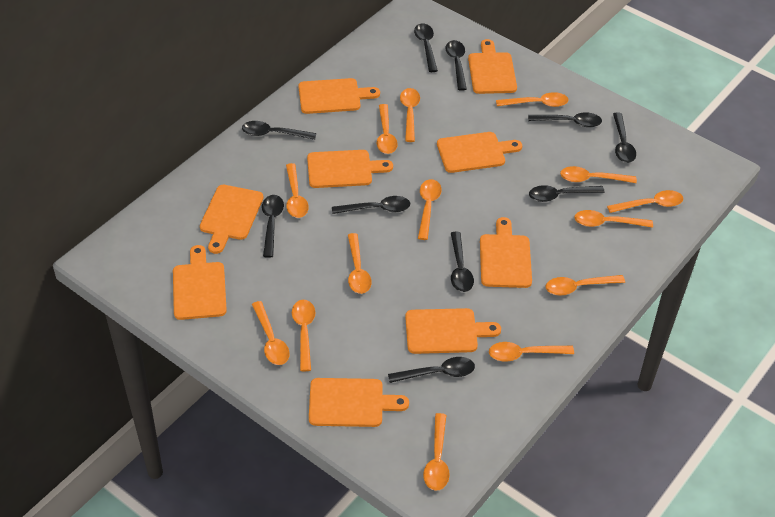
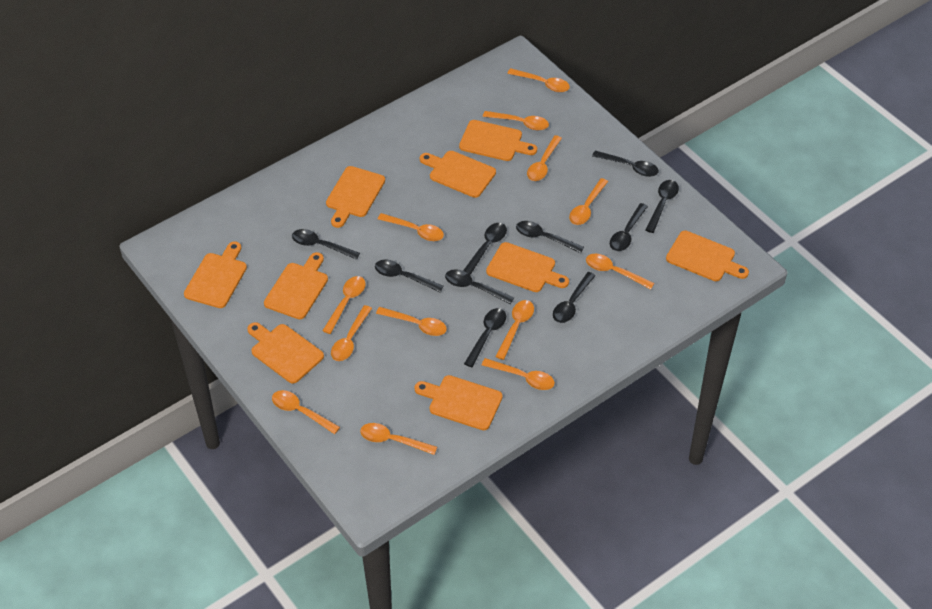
orange spoon: 14 -> 13

